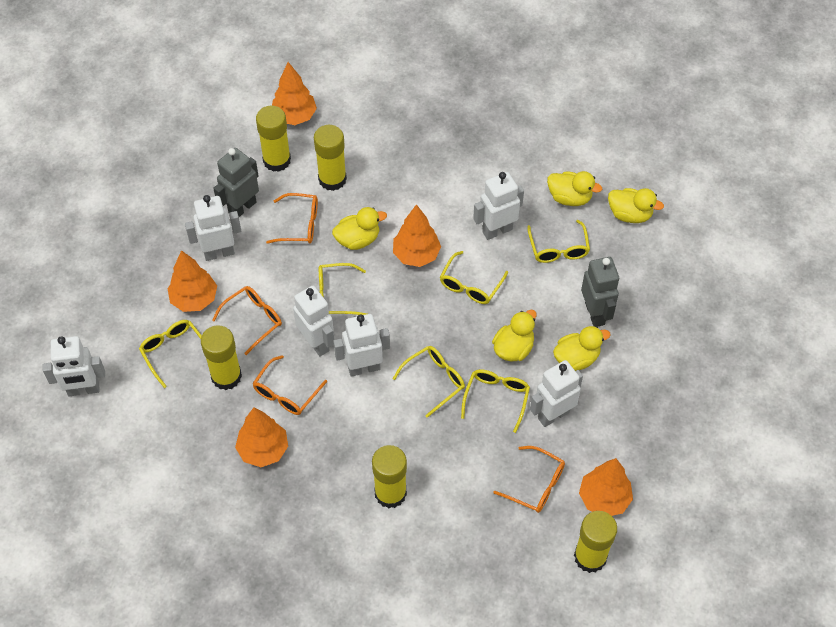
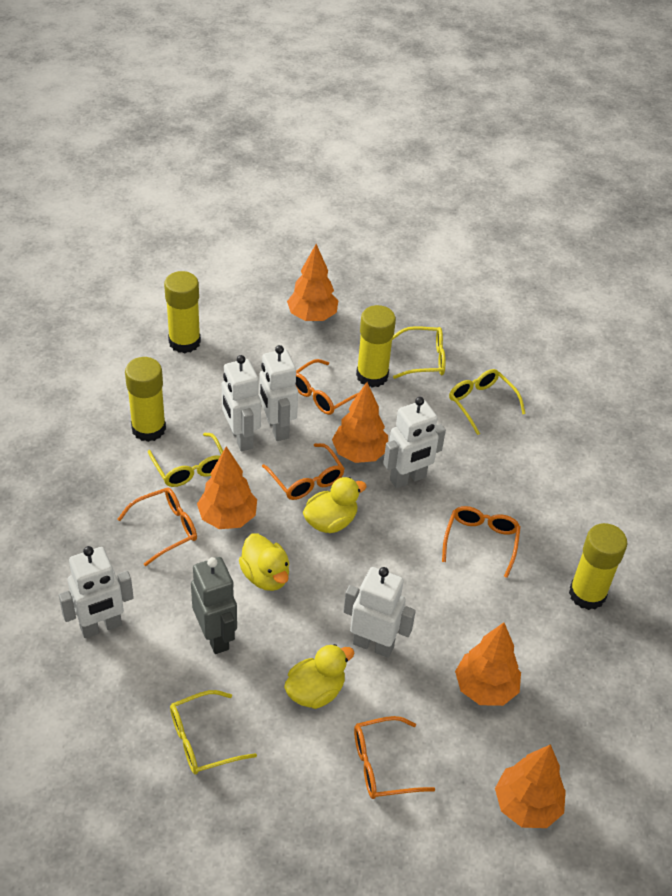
grey robot: 2 -> 1
orange glasses: 4 -> 5
white robot: 6 -> 5
yellow duck: 5 -> 3
yellow glasses: 6 -> 4
yellow glue stick: 5 -> 4

